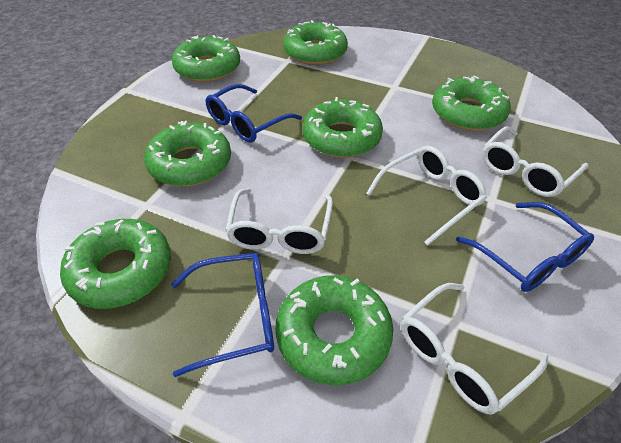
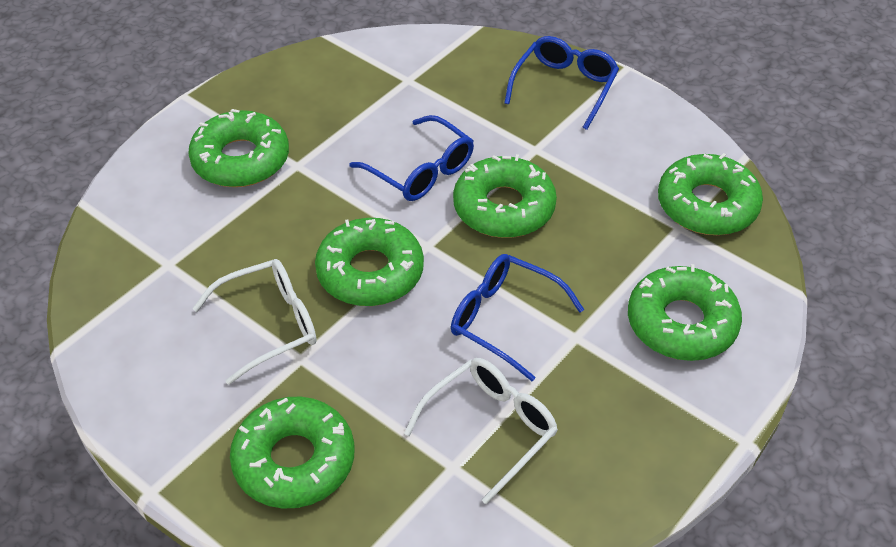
green donut: 7 -> 6
white glasses: 4 -> 2

